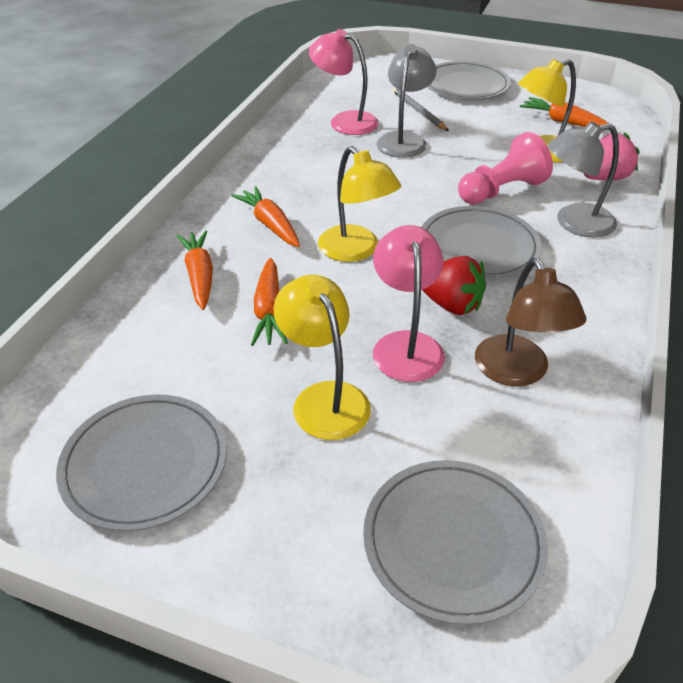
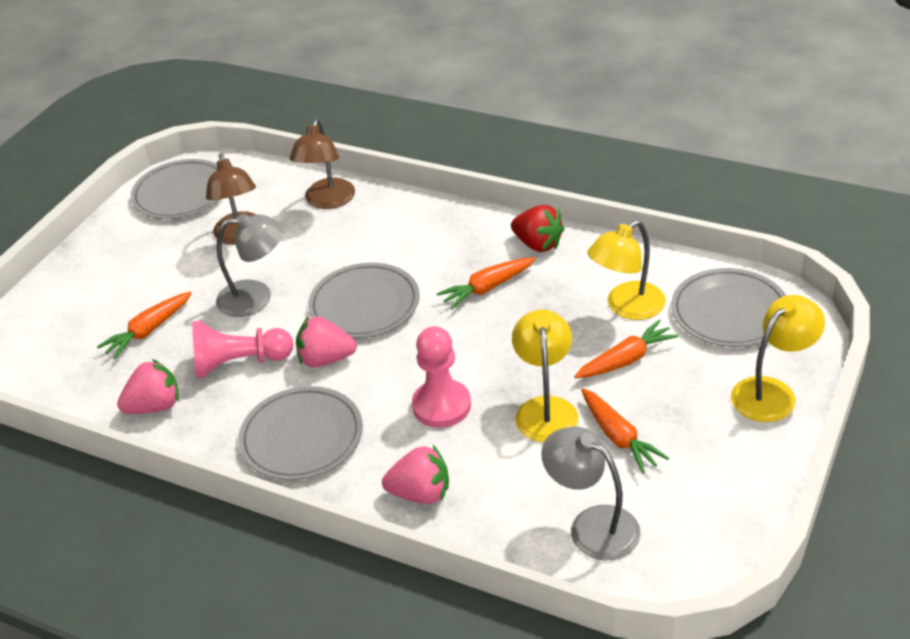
brown lamp: 1 -> 2
grey pencil: 1 -> 0
pink lamp: 2 -> 0
pink pawn: 1 -> 2
pink strawberry: 1 -> 3

